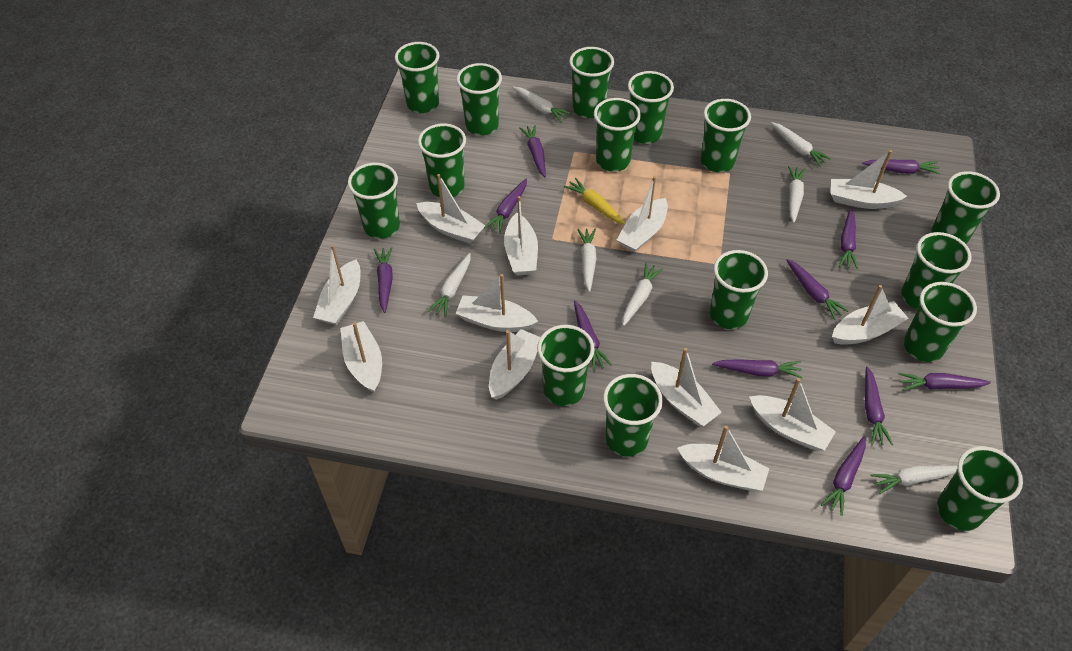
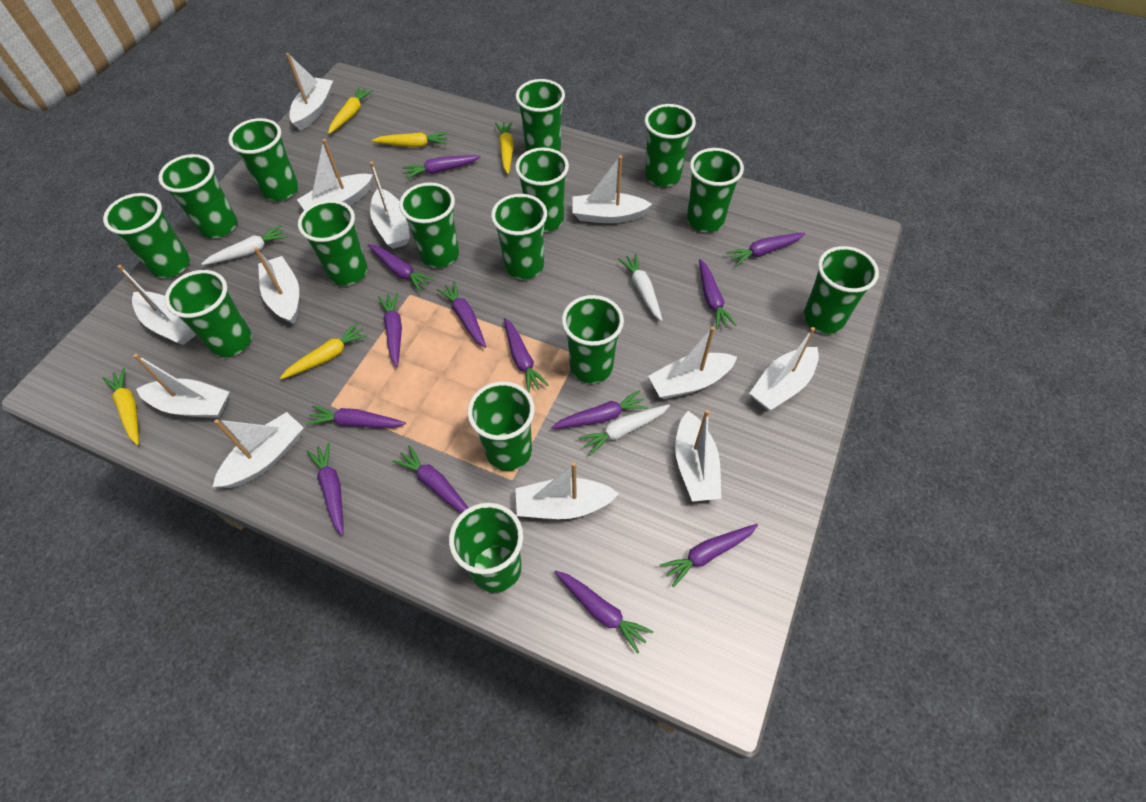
purple carrot: 11 -> 13
white carrot: 7 -> 3
yellow carrot: 1 -> 5

